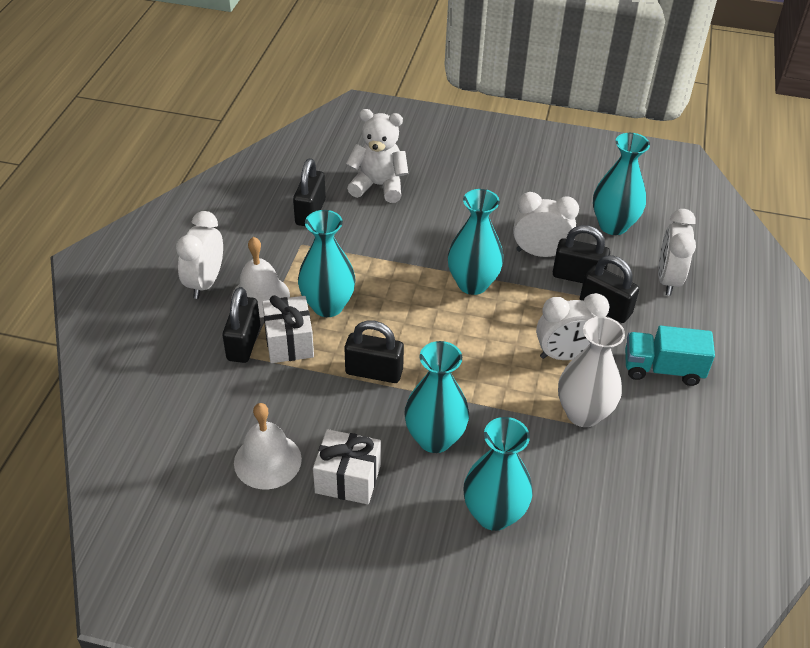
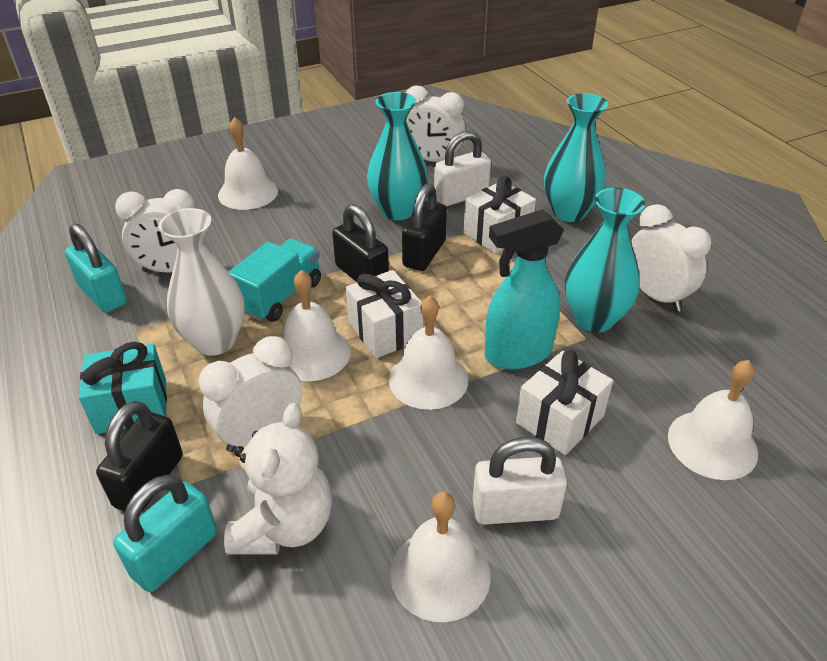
black padlock: 5 -> 3
turquoise gift: 0 -> 1
turquoise padlock: 0 -> 2
turquoise spray bottle: 0 -> 1
turquoise vase: 5 -> 3
white bell: 2 -> 5
white gift: 2 -> 3
white padlock: 0 -> 2

